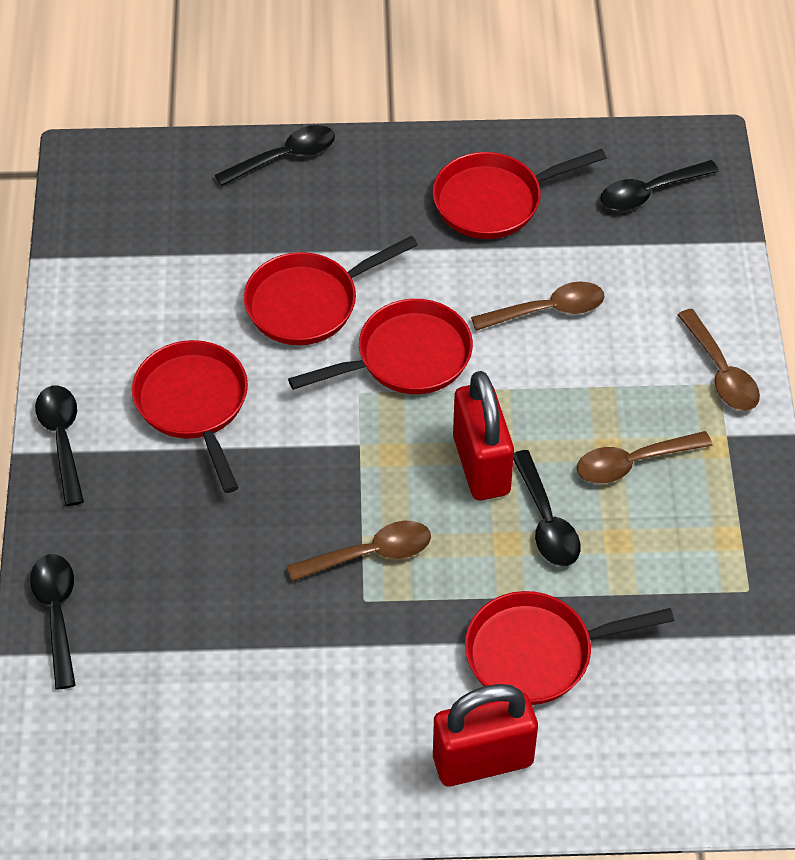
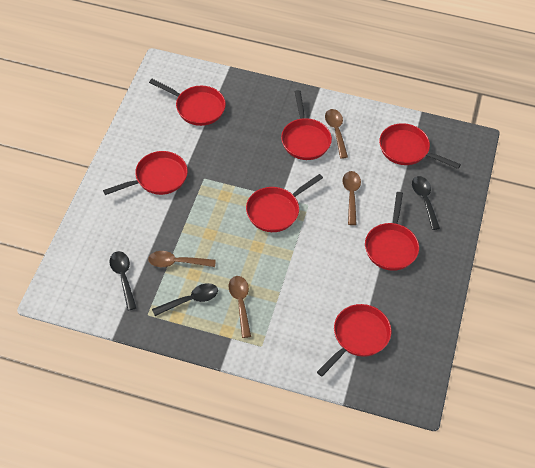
black spoon: 5 -> 3
red padlock: 2 -> 0
red pan: 5 -> 7

